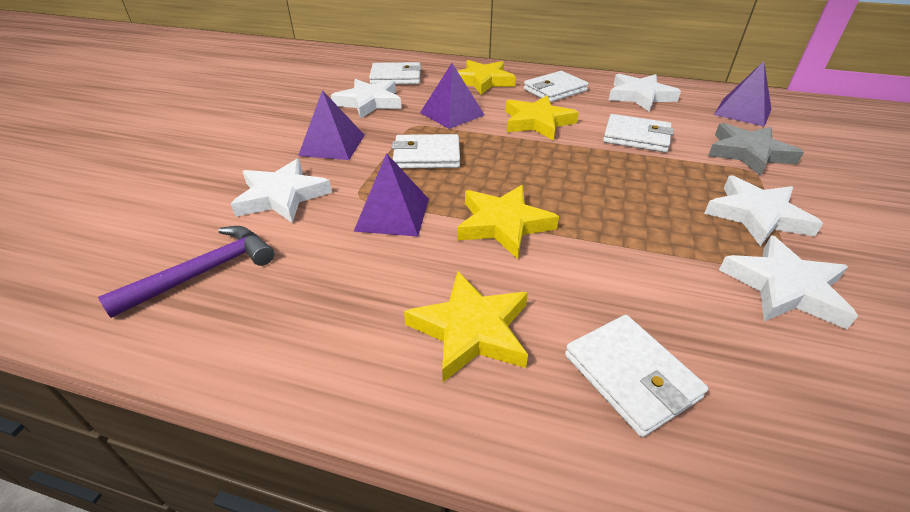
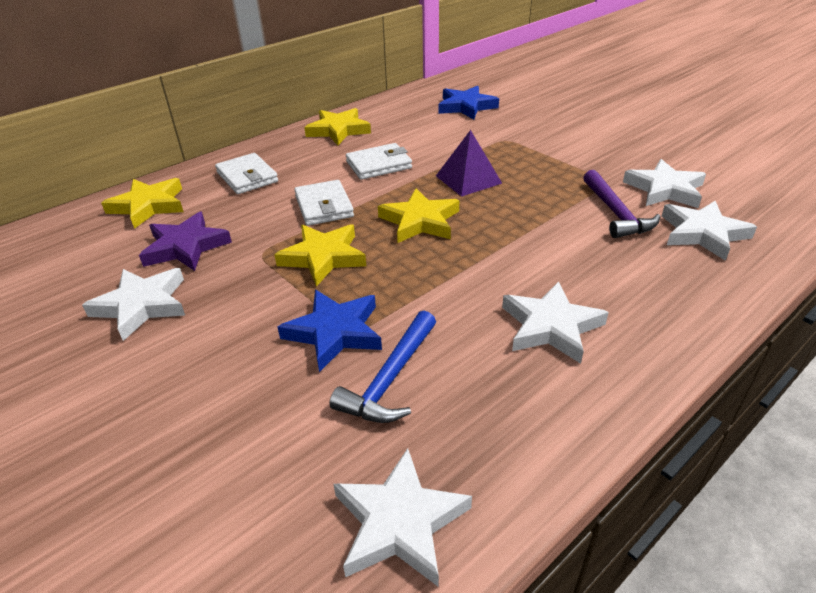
blue hammer: 0 -> 1
blue star: 0 -> 2
grey star: 1 -> 0
purple pyramid: 4 -> 1
purple star: 0 -> 1
white wallet: 5 -> 3

